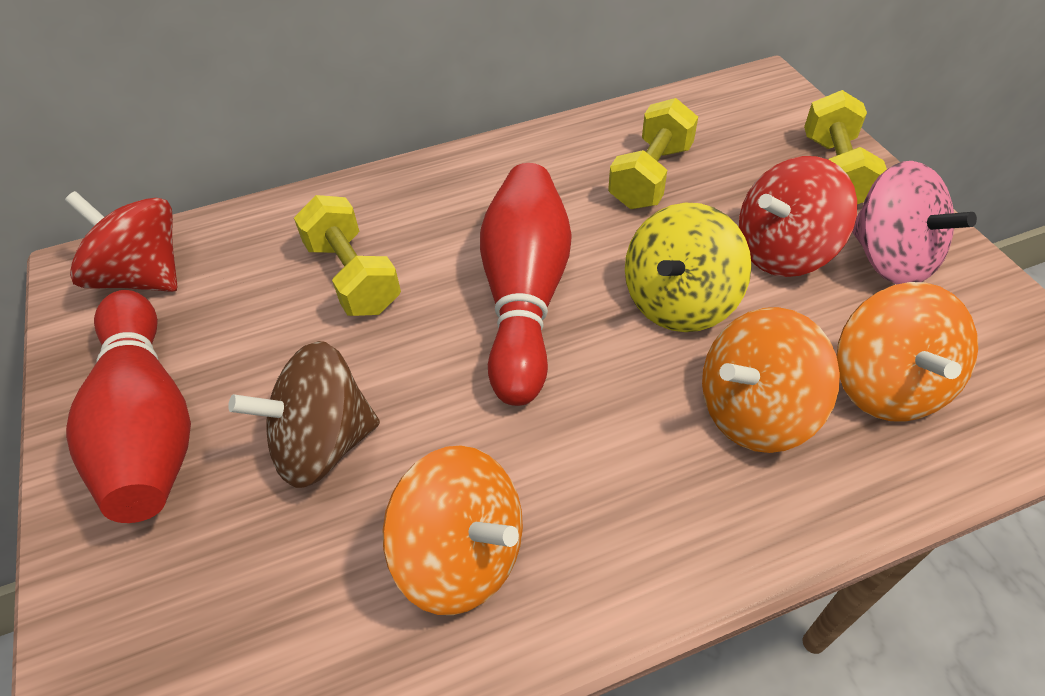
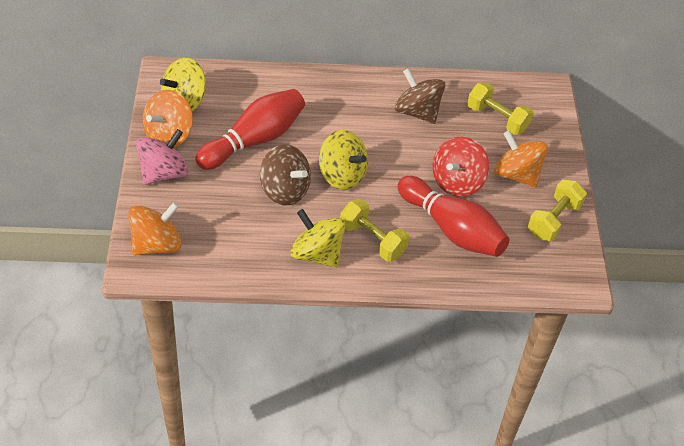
brown spinning top: 1 -> 2
red spinning top: 2 -> 1
yellow spinning top: 1 -> 3

